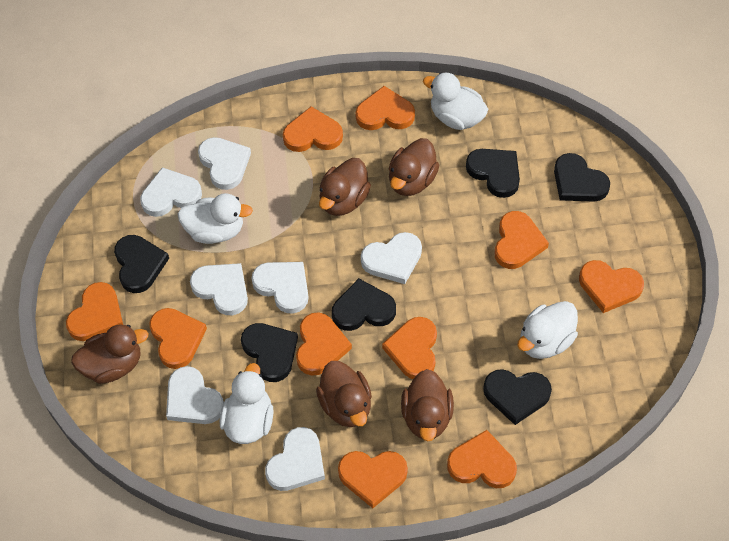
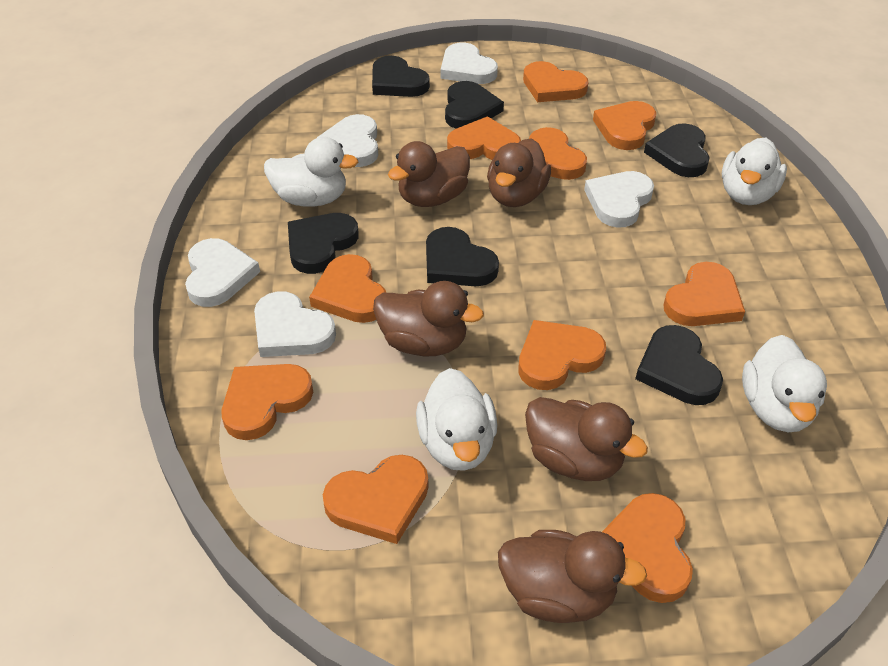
white heart: 7 -> 5

